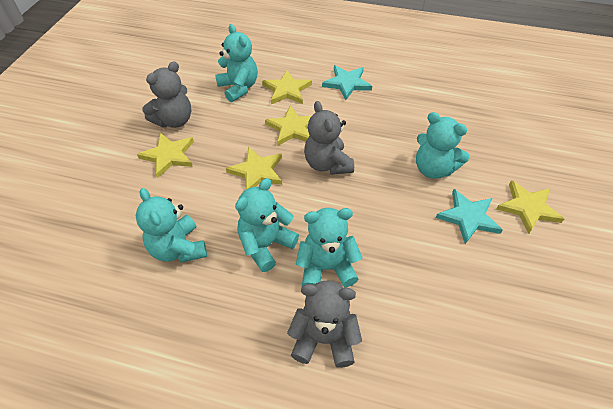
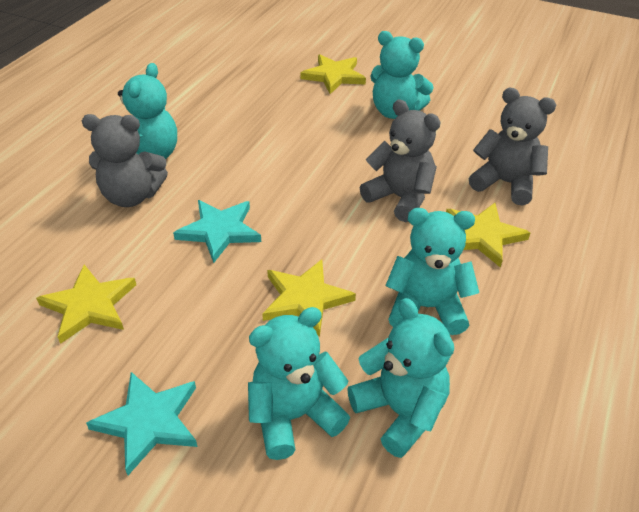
yellow star: 5 -> 4

